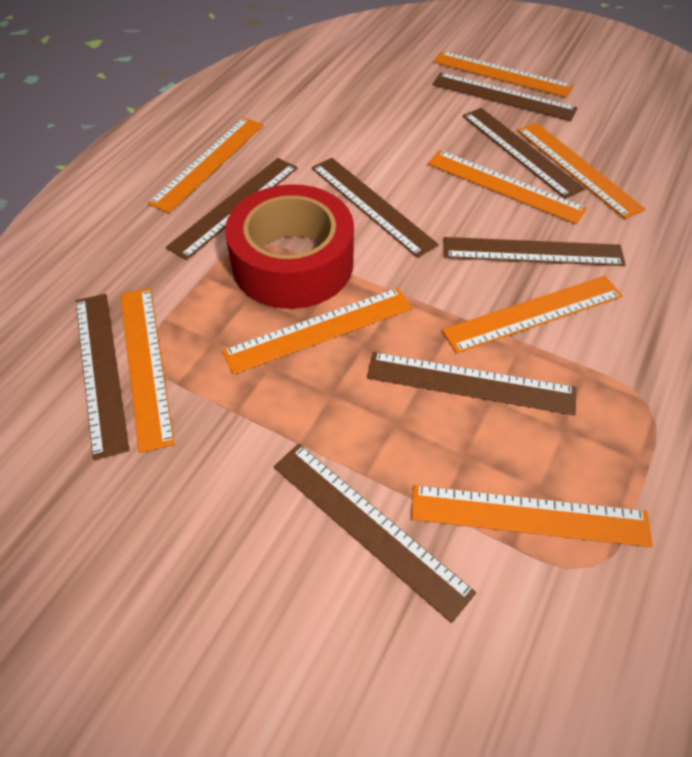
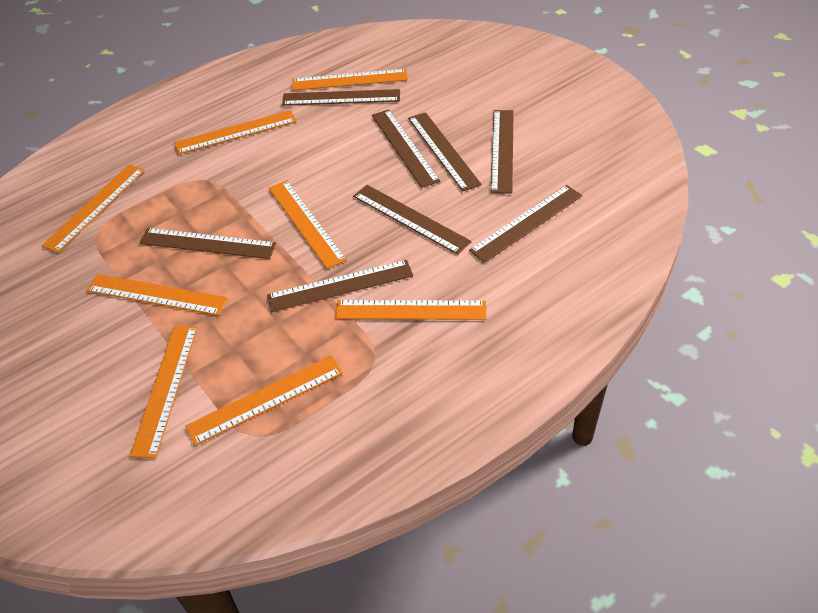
red tape: 1 -> 0

